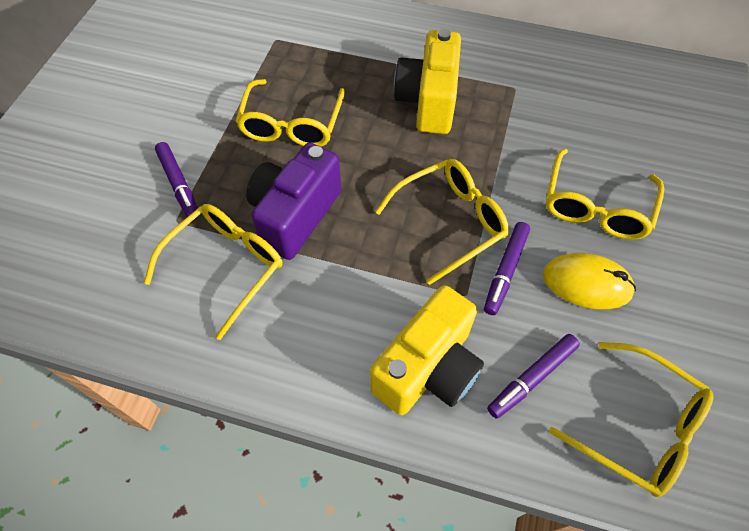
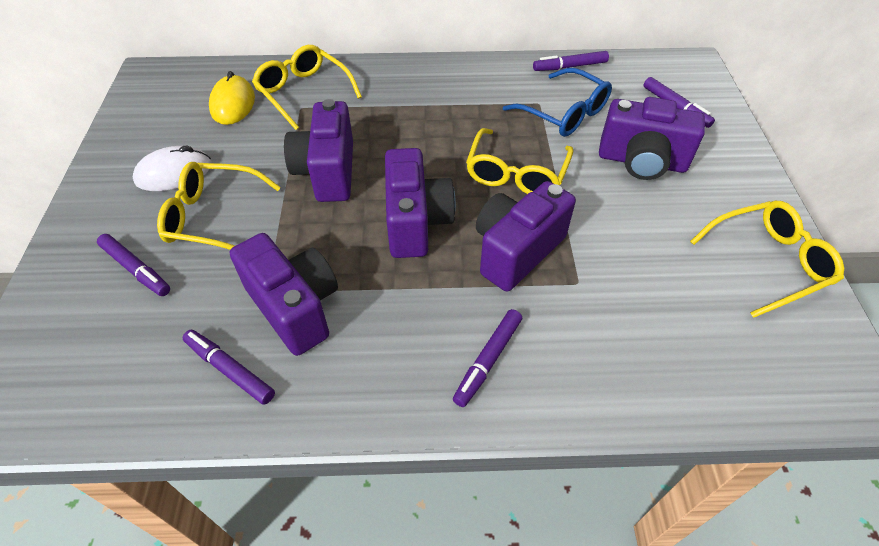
blue glasses: 0 -> 1
purple camera: 1 -> 5
purple marker: 3 -> 5
white mouse: 0 -> 1
yellow camera: 2 -> 0
yellow glasses: 5 -> 4

